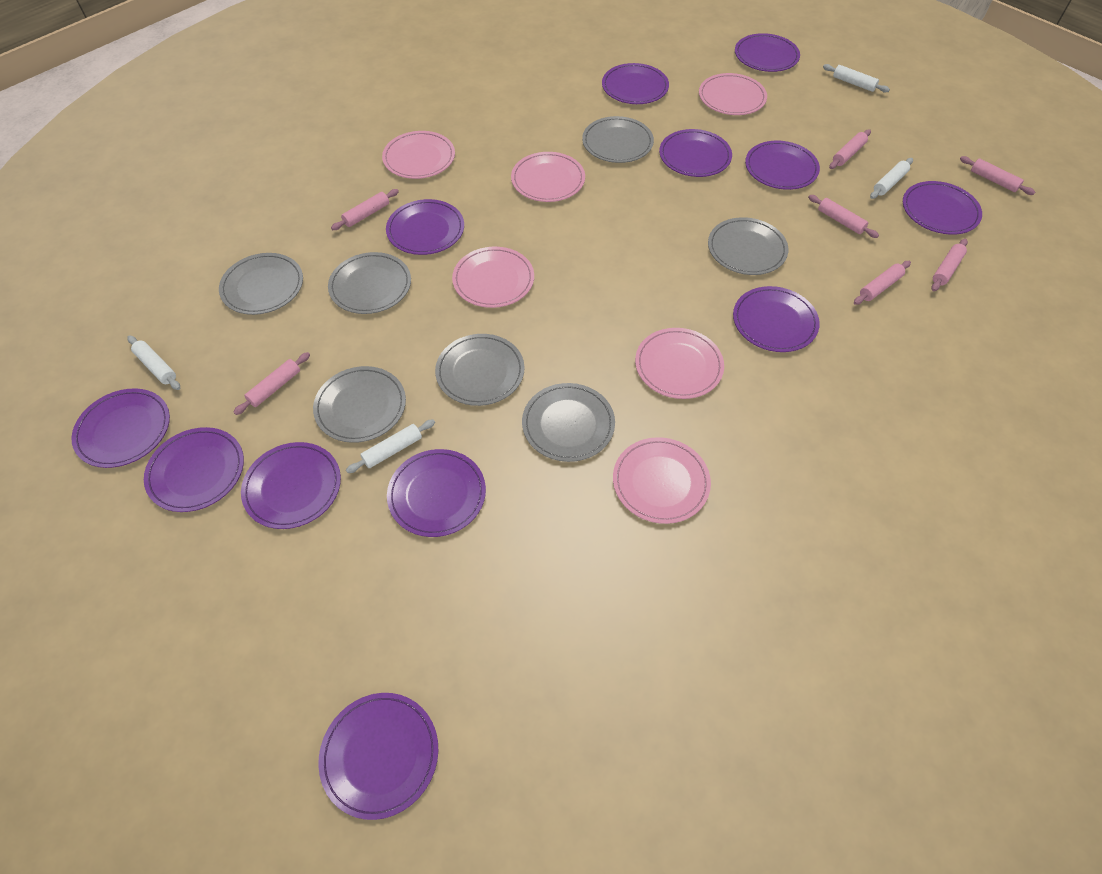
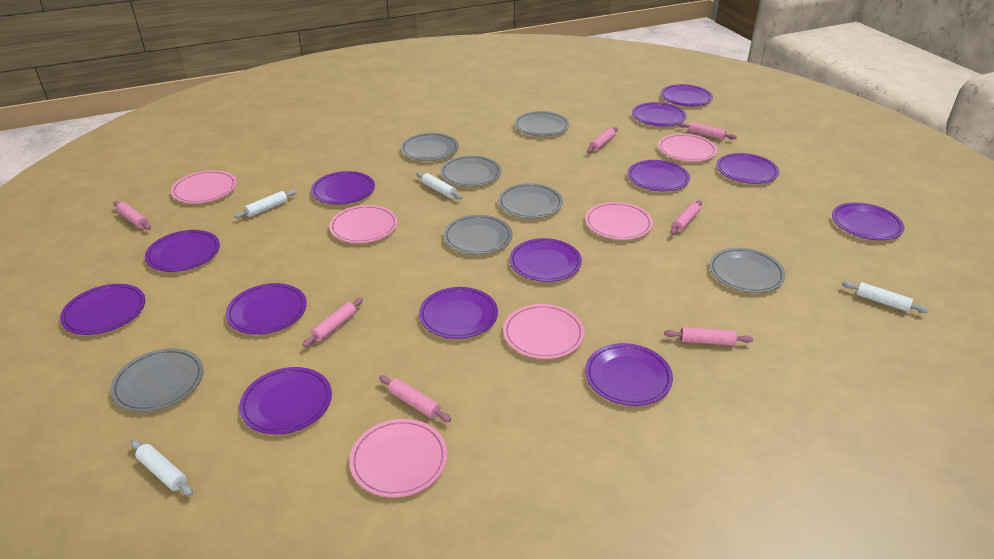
purple plate: 12 -> 13

